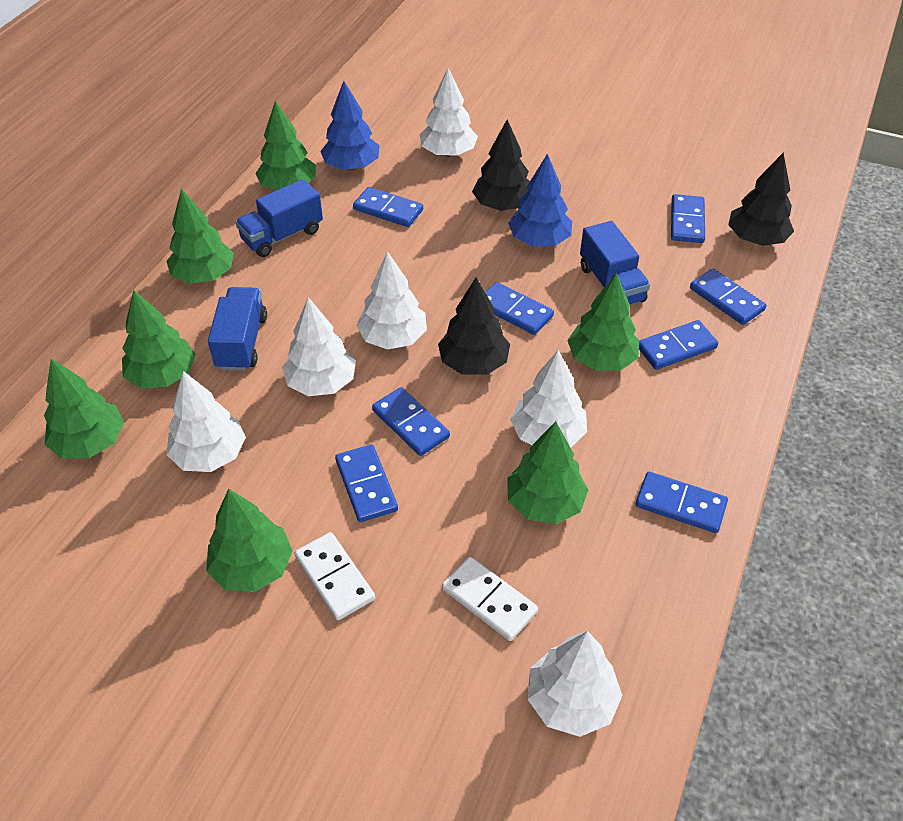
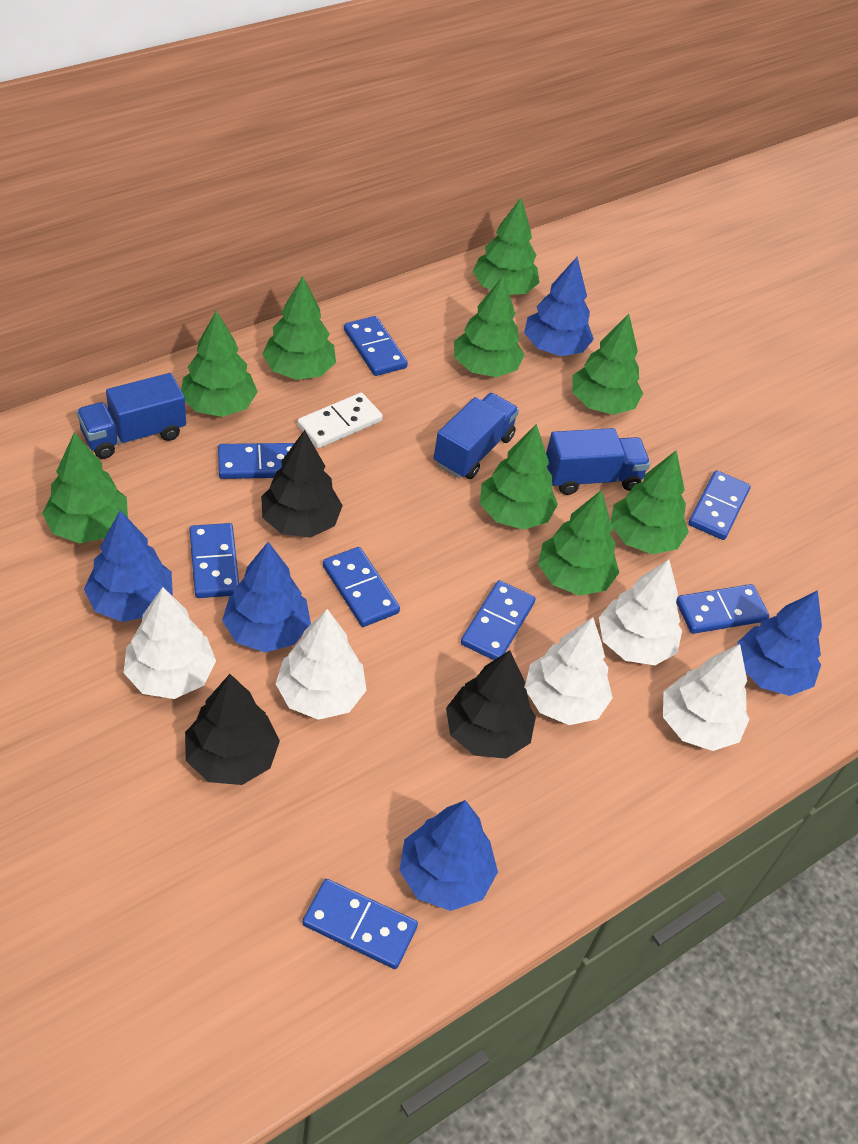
blue tree: 2 -> 5
green tree: 7 -> 9
white domino: 2 -> 1
white tree: 6 -> 5

